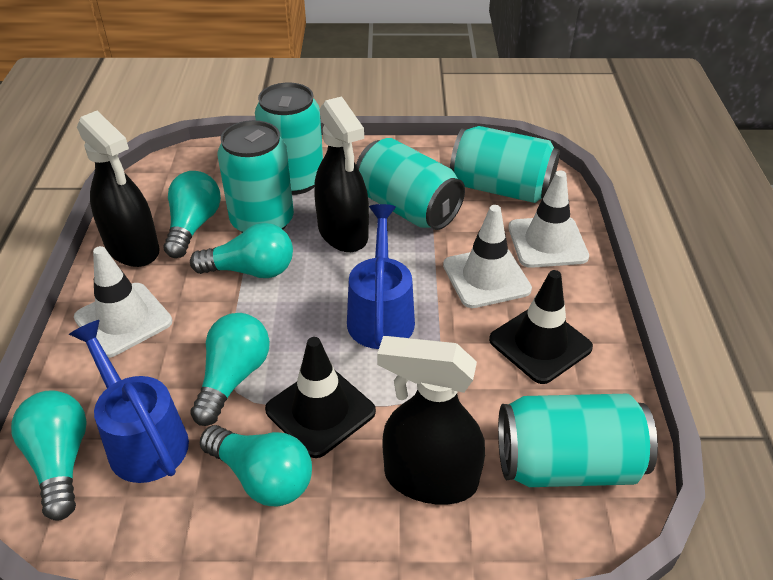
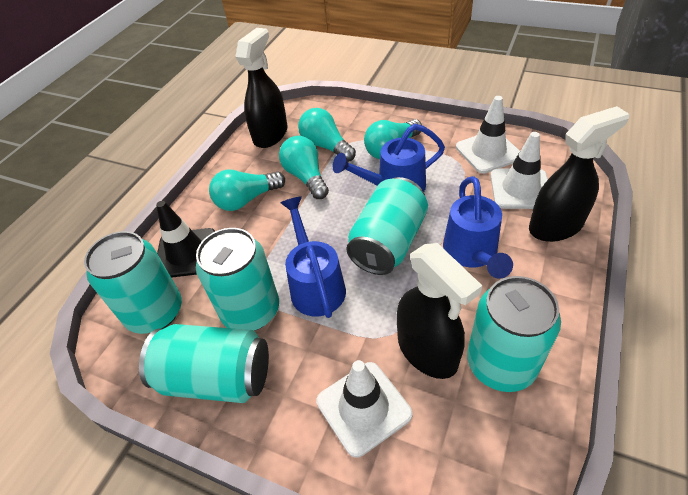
black traffic cone: 2 -> 1
blue watering can: 2 -> 3
turquoise light bulb: 5 -> 4

